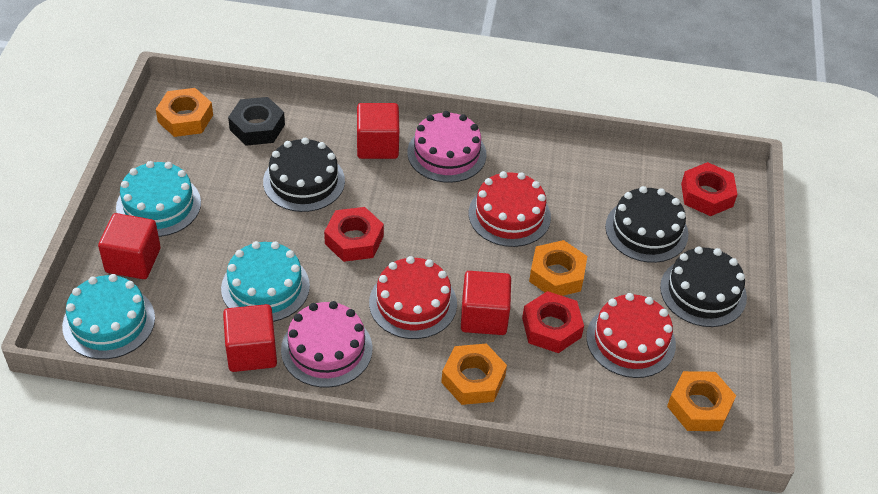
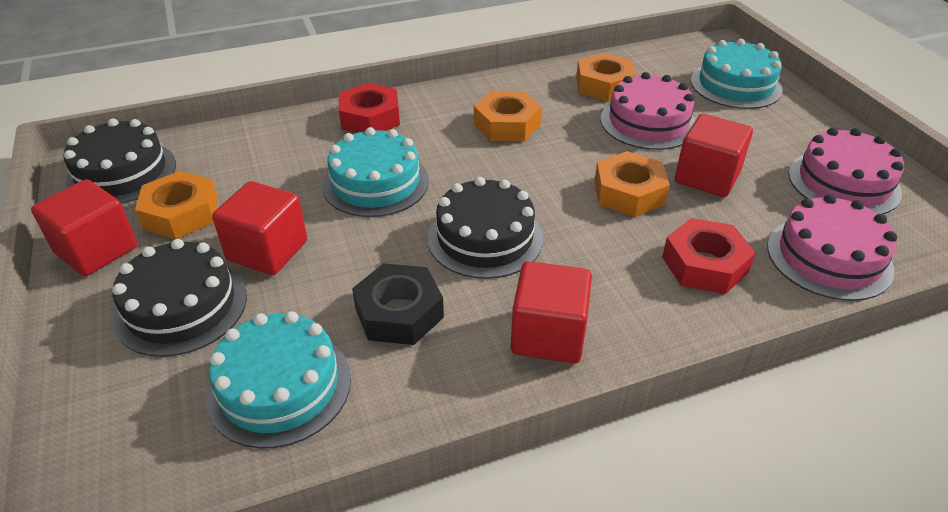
pink cake: 2 -> 3
red cake: 3 -> 0
red nut: 3 -> 2

